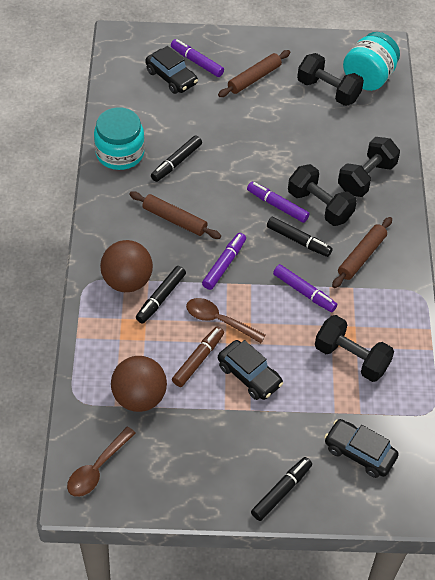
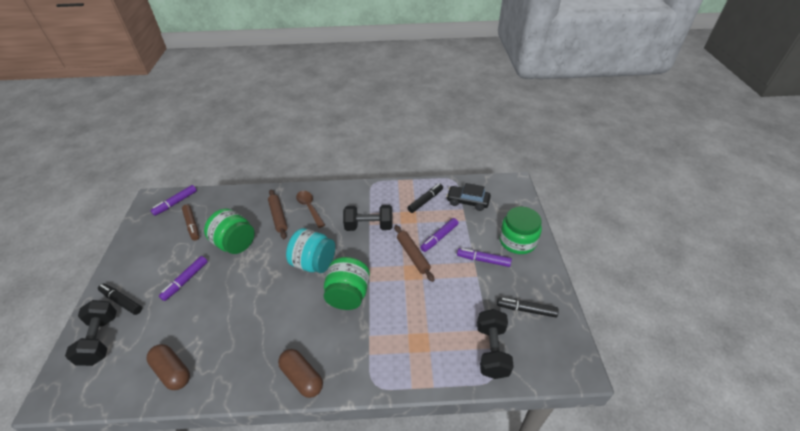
black car: 3 -> 1
black dumbbell: 4 -> 3
black marker: 4 -> 3
brown ball: 2 -> 0
brown capsule: 0 -> 2
brown rolling pin: 3 -> 2
brown spoon: 2 -> 1
green jar: 0 -> 3
turquoise jar: 2 -> 1

